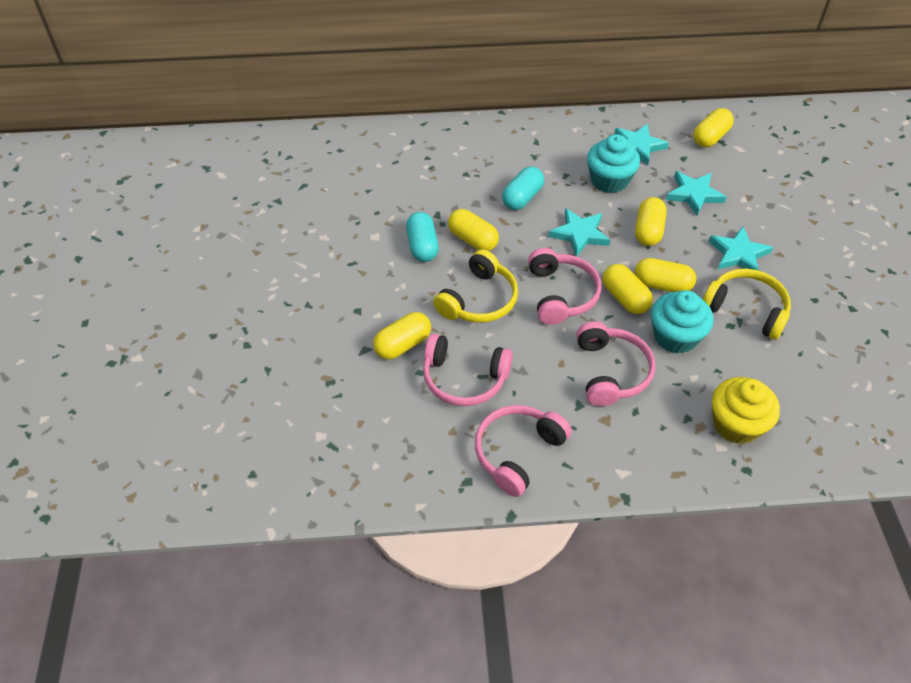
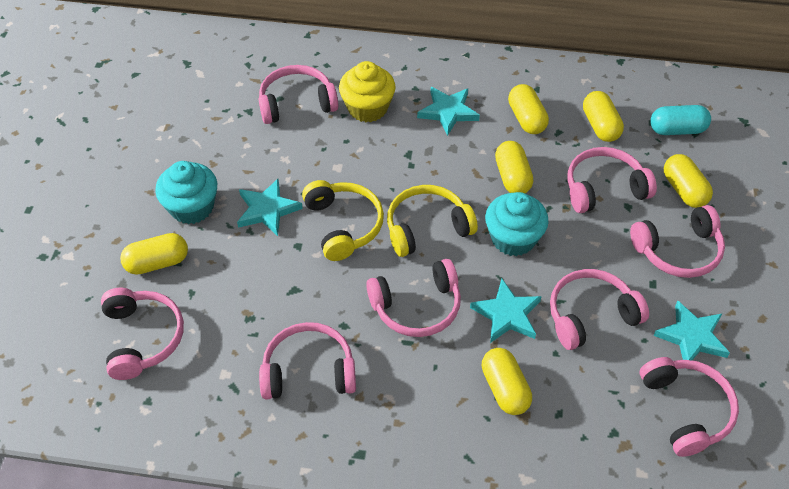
pink headphones: 4 -> 8
turquoise capsule: 2 -> 1

